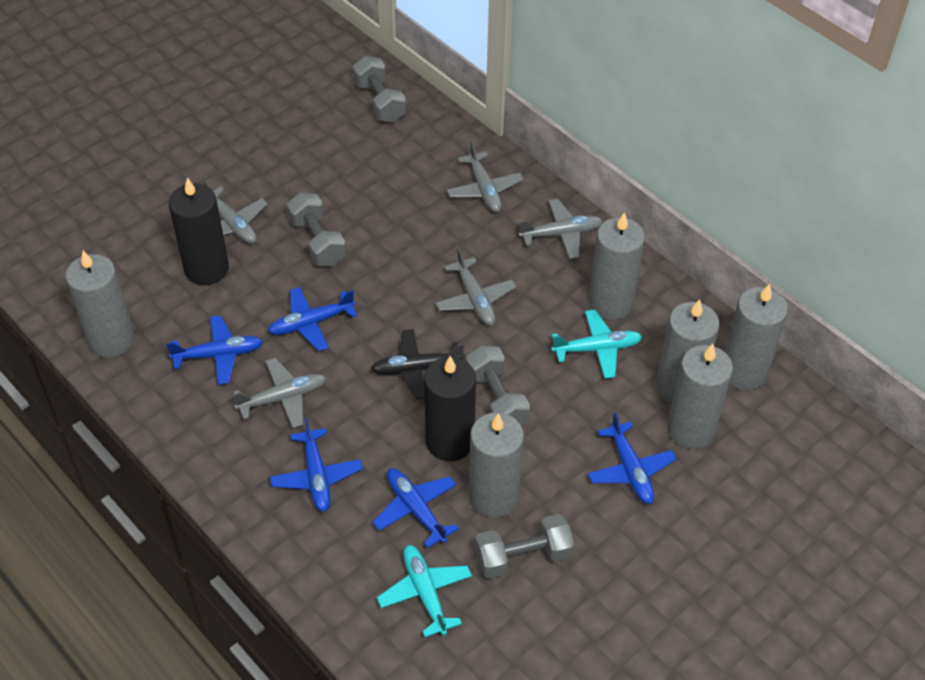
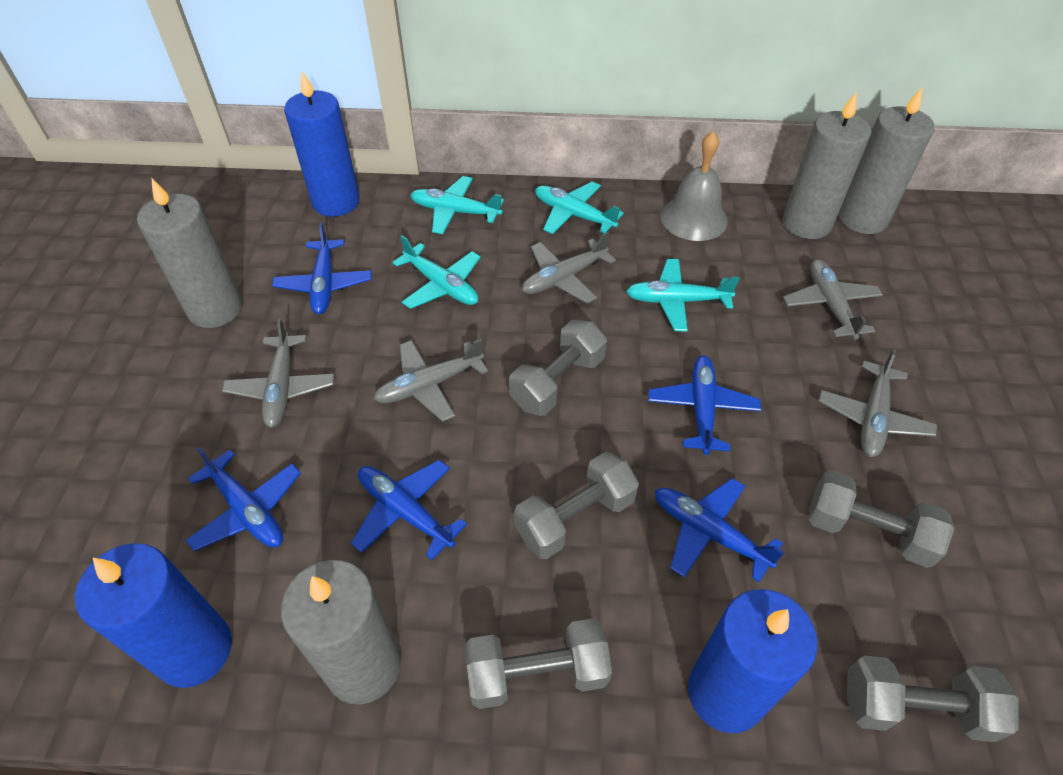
black candle: 2 -> 0
black plane: 1 -> 0
blue candle: 0 -> 3
grey bell: 0 -> 1
grey candle: 6 -> 4
grey dumbbell: 4 -> 5
turquoise plane: 2 -> 4

